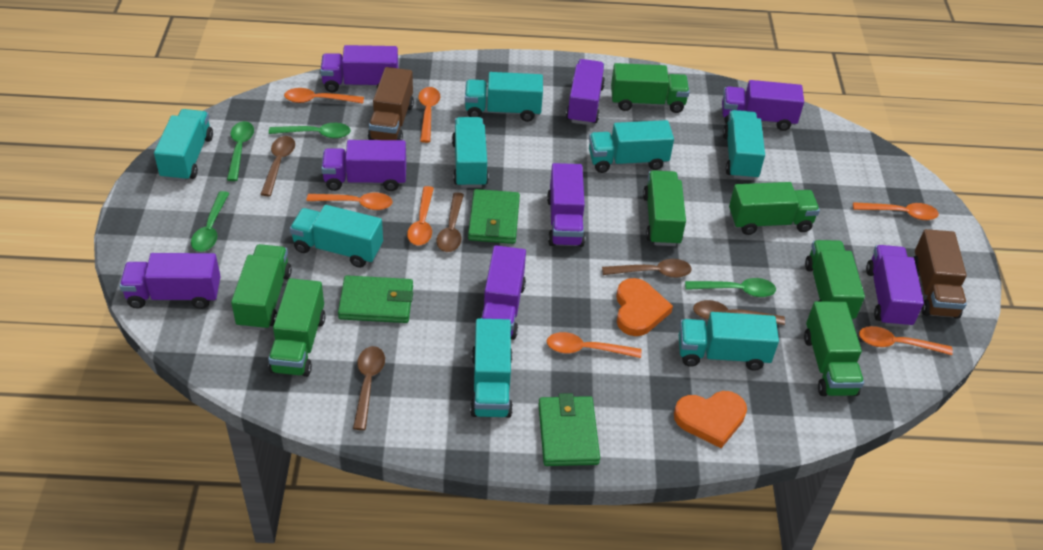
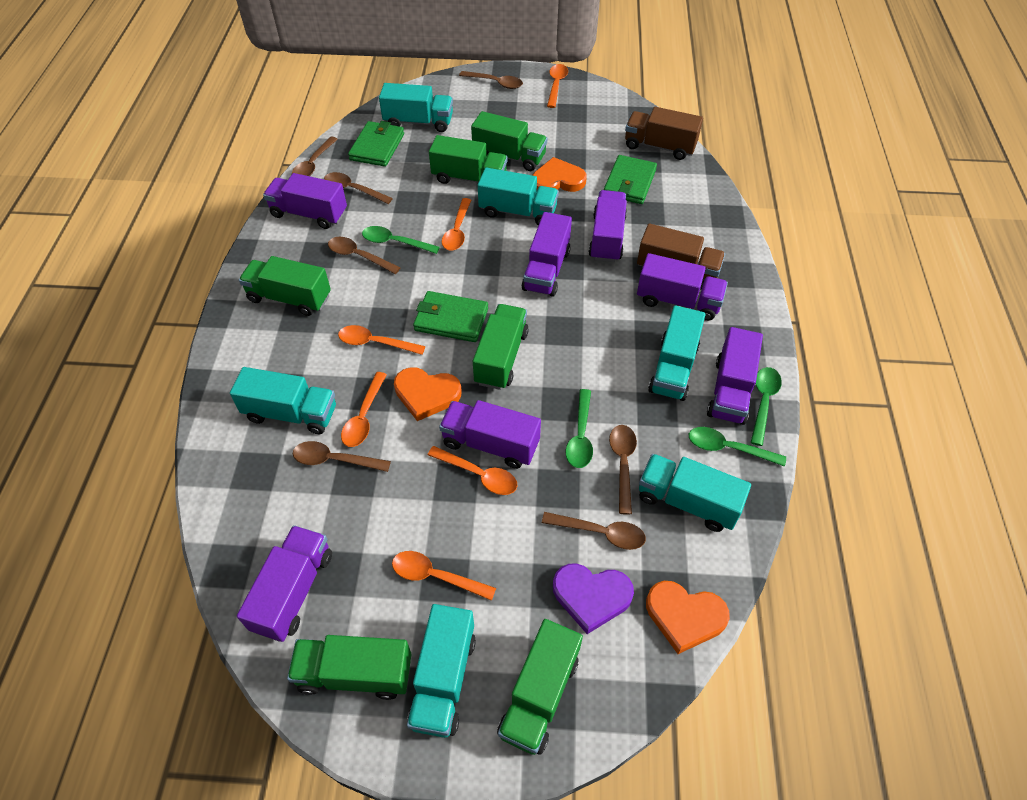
brown spoon: 5 -> 7
green truck: 7 -> 6
orange heart: 2 -> 3
orange spoon: 7 -> 6
purple heart: 0 -> 1
purple truck: 8 -> 7
turquoise truck: 8 -> 6

